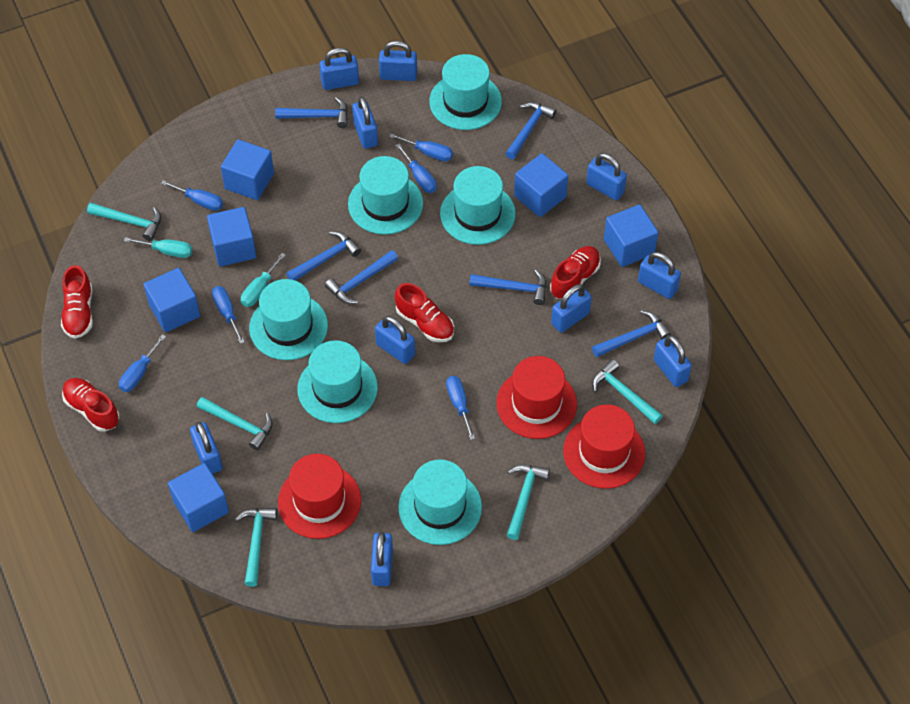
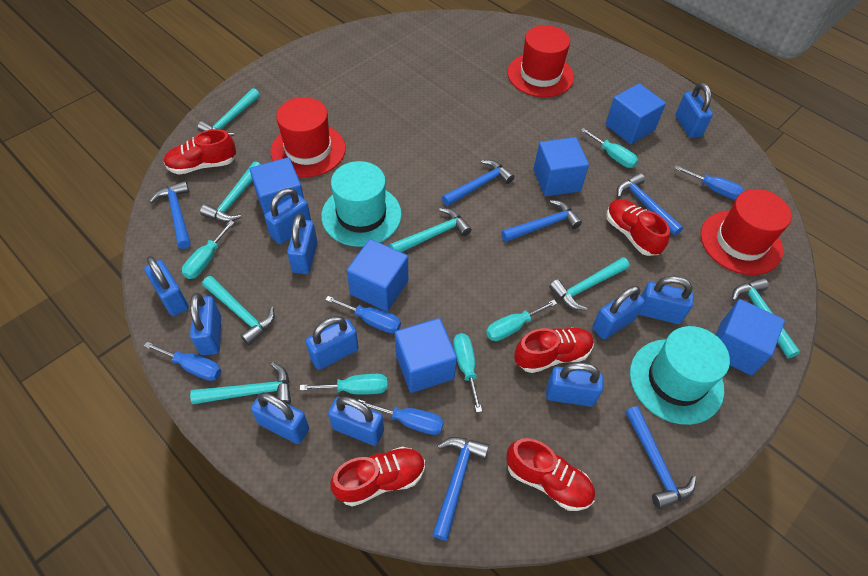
blue padlock: 10 -> 11
blue screwdriver: 6 -> 4
red shoe: 4 -> 5
turquoise hammer: 5 -> 7
turquoise hat: 6 -> 2
turquoise screwdriver: 2 -> 5

